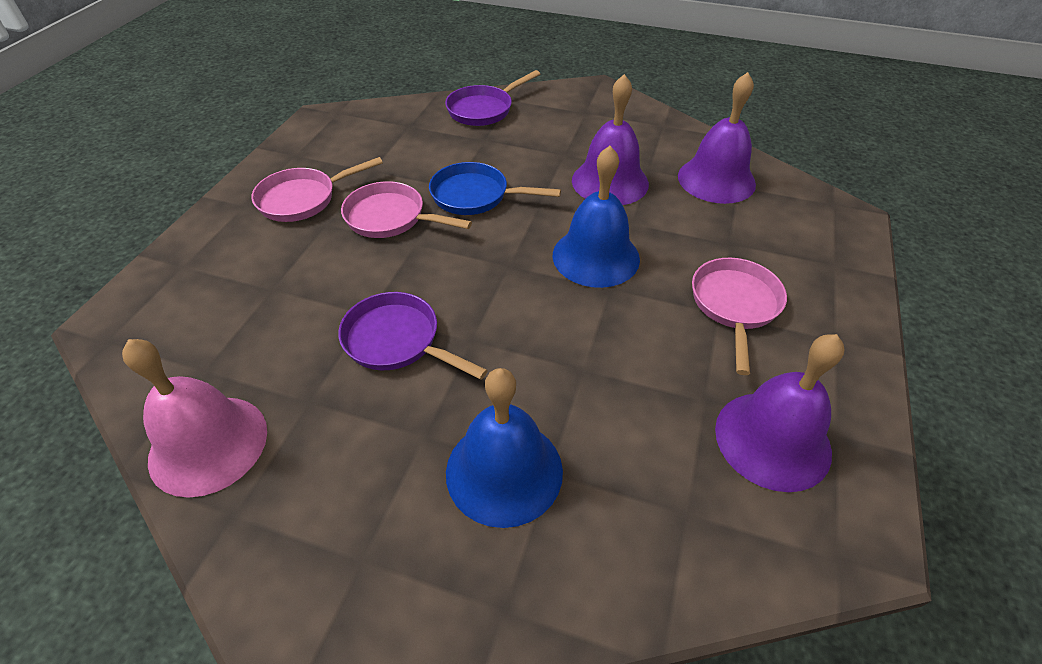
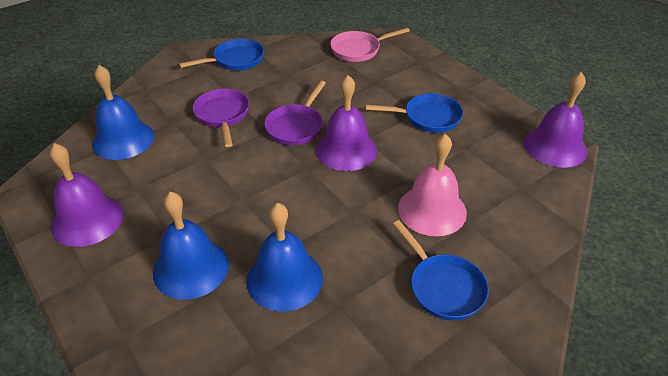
blue bell: 2 -> 3
blue pan: 1 -> 3
pink pan: 3 -> 1

